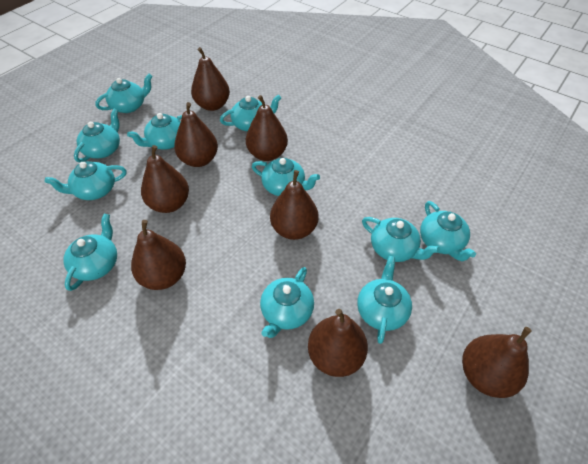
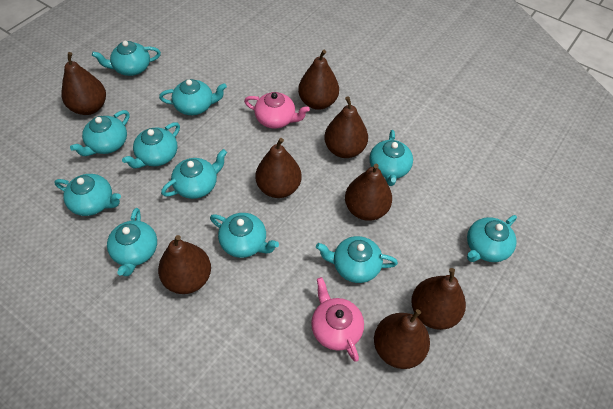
pink teapot: 0 -> 2

